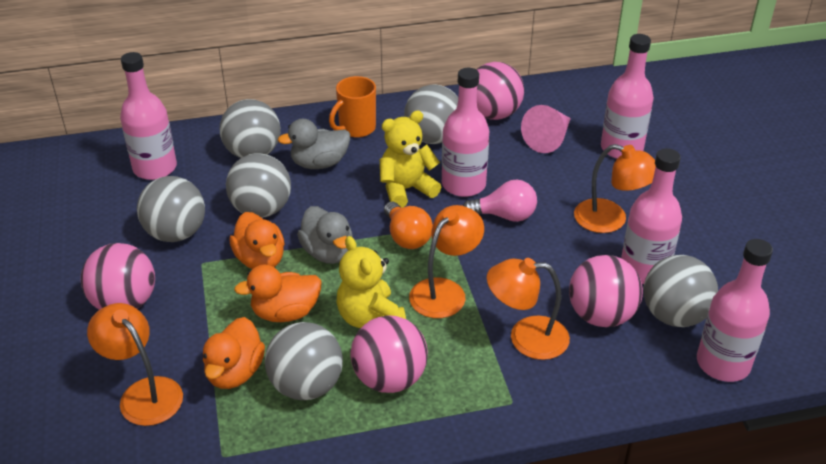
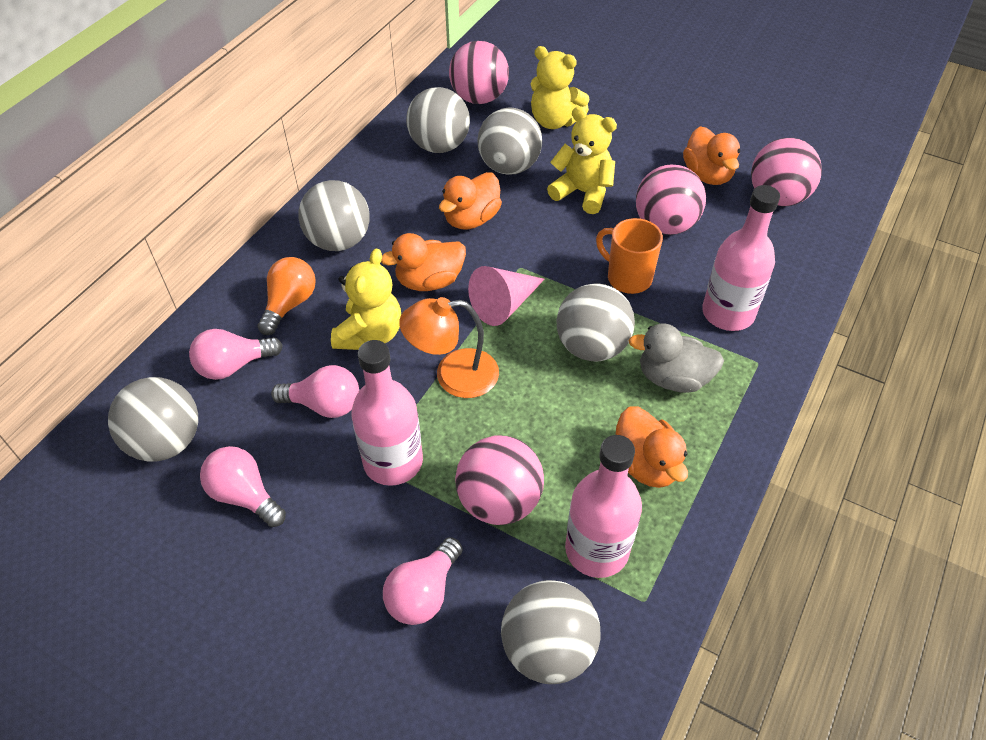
grey duck: 2 -> 1
orange duck: 3 -> 4
orange lamp: 4 -> 1
pink bottle: 5 -> 3
pink light bulb: 1 -> 4
yellow teddy bear: 2 -> 3

